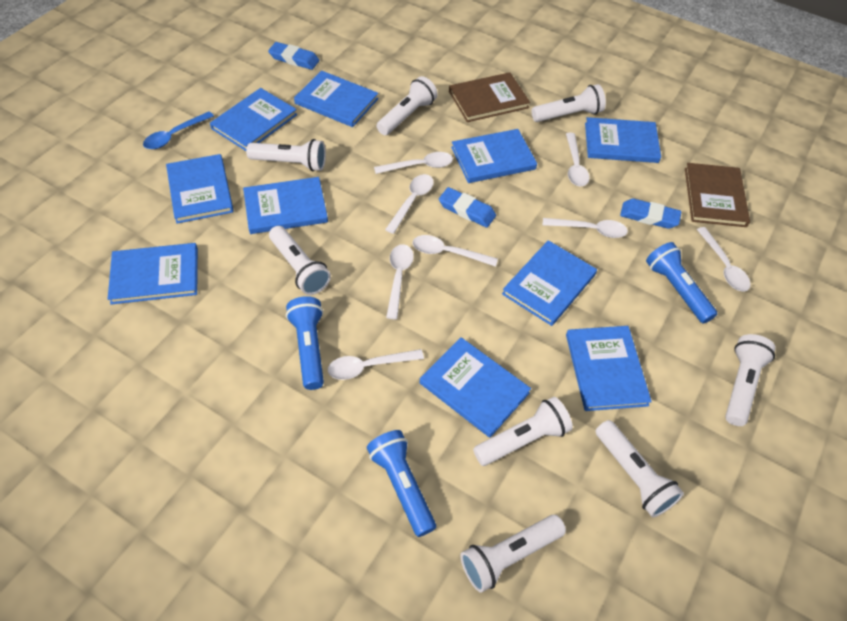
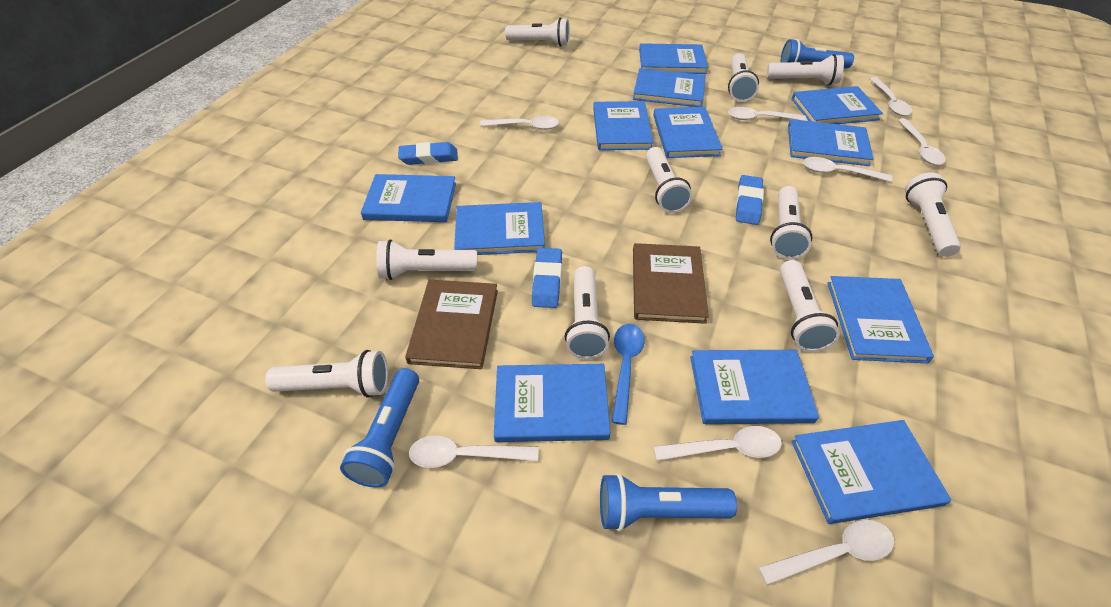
blue book: 10 -> 12
white flashlight: 8 -> 10

